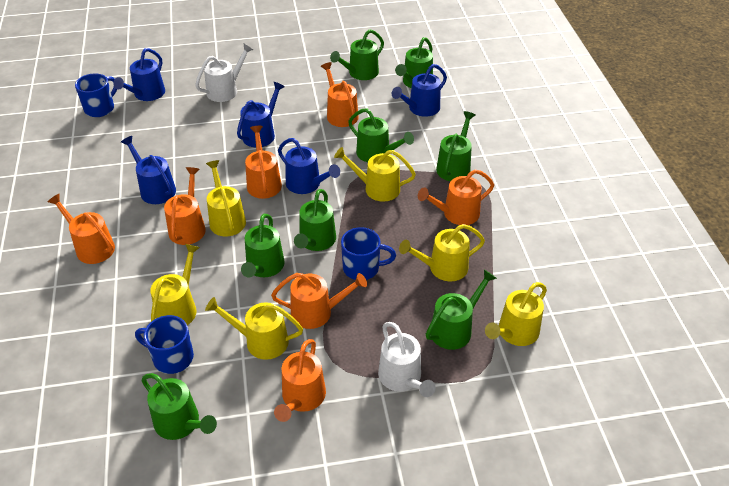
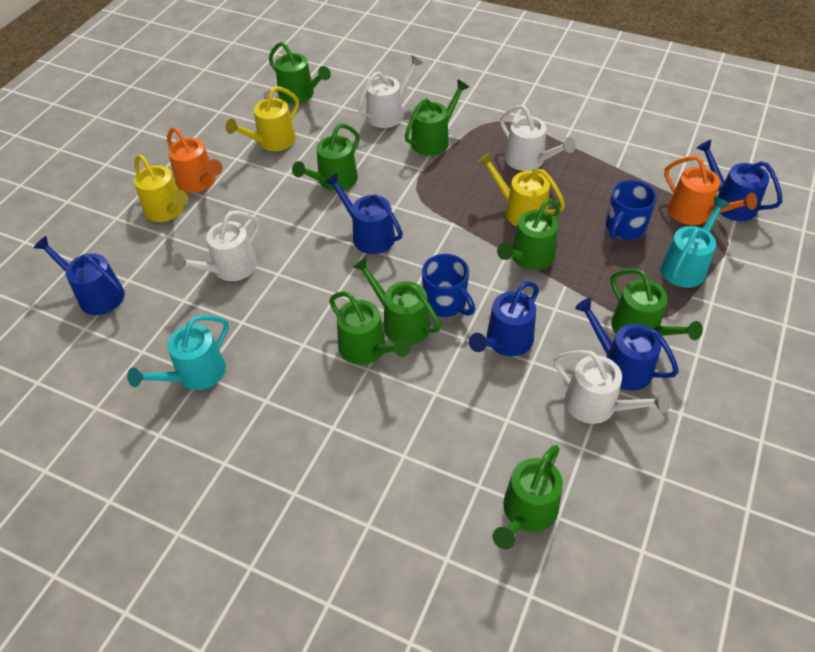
blue mug: 3 -> 2
orange watering can: 7 -> 2
turquoise watering can: 0 -> 2
white watering can: 2 -> 4
yellow watering can: 6 -> 3

